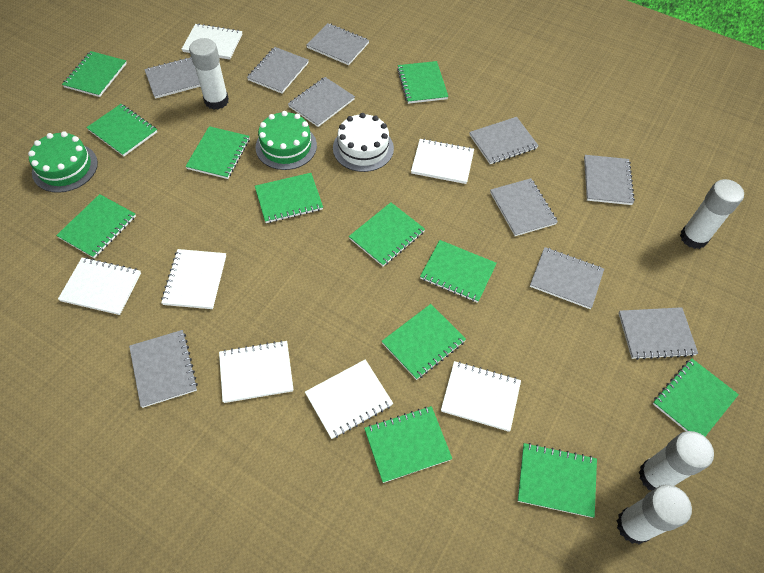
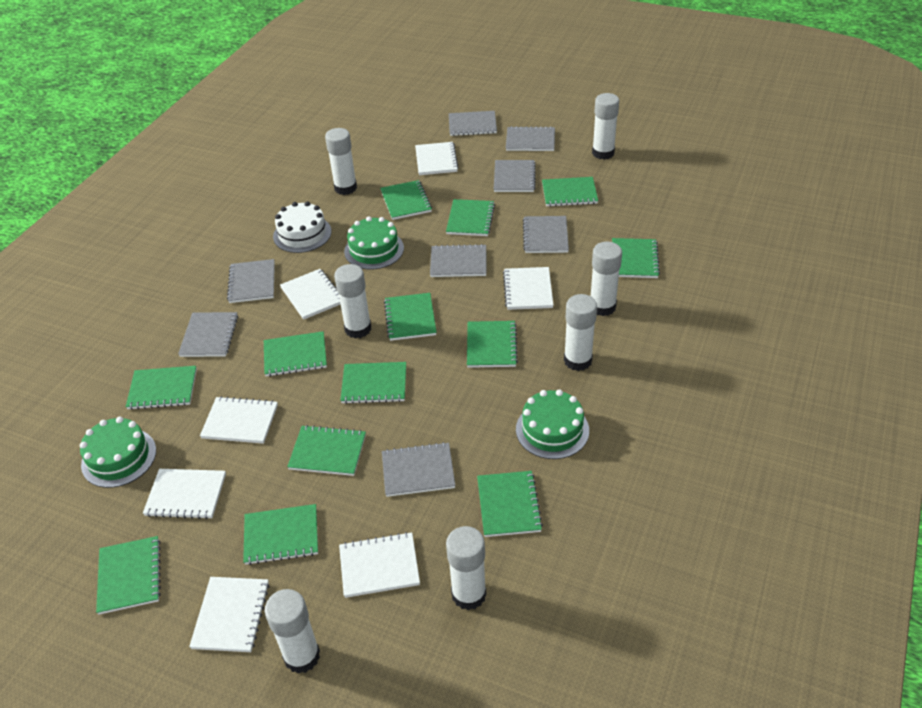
green cake: 2 -> 3
green notebook: 12 -> 13
grey notebook: 10 -> 8
white glue stick: 4 -> 7

